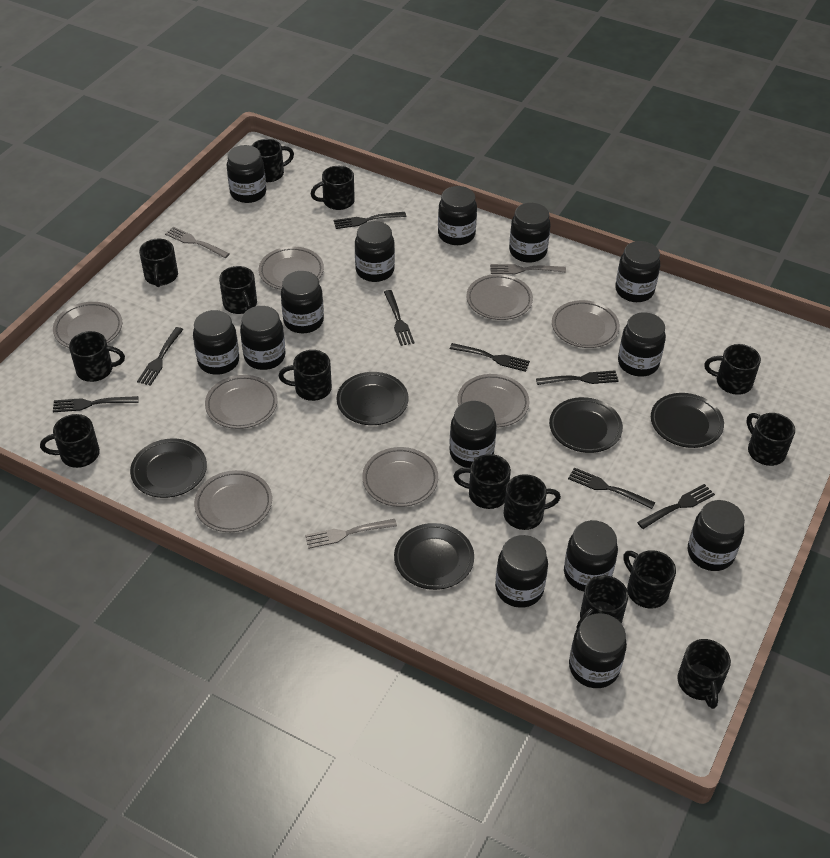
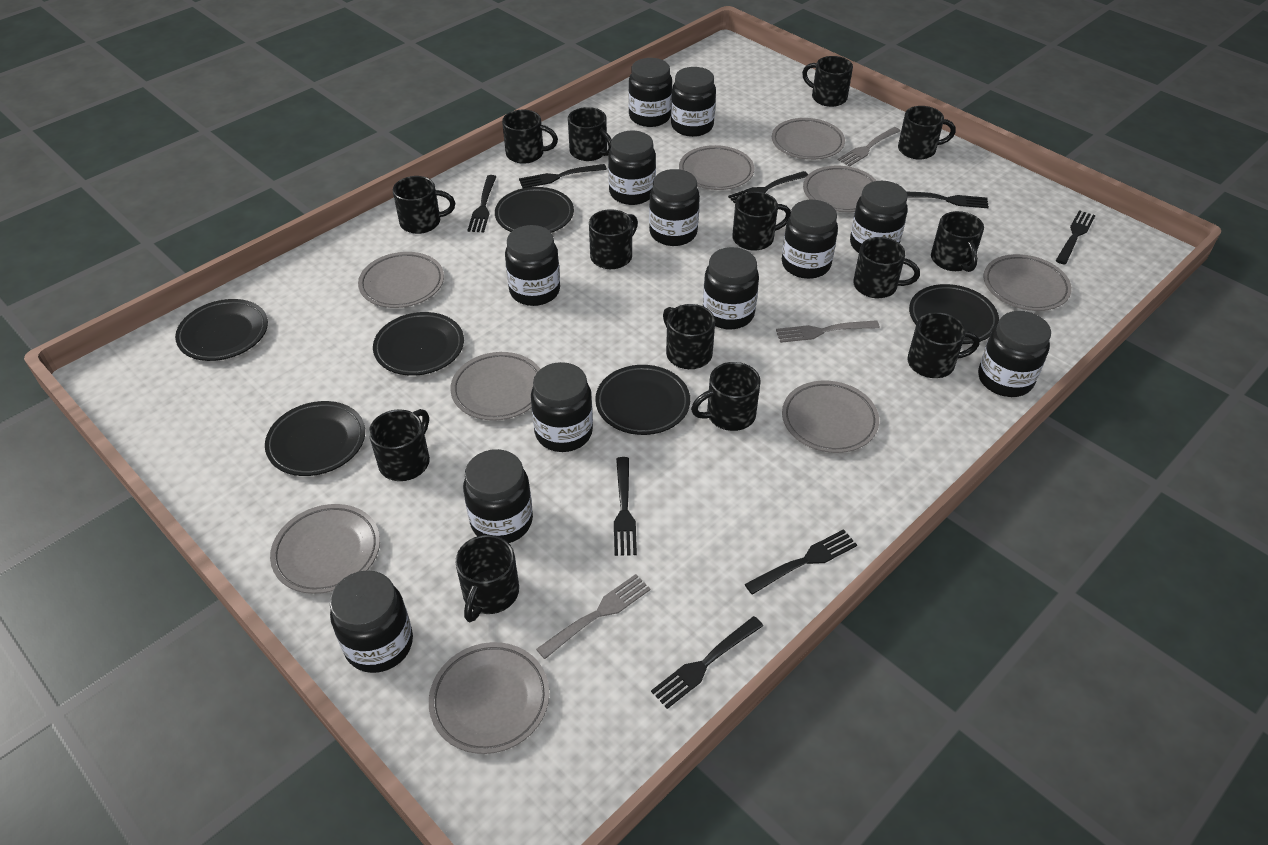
black jar: 14 -> 12
black plate: 5 -> 6
grey plate: 8 -> 9

